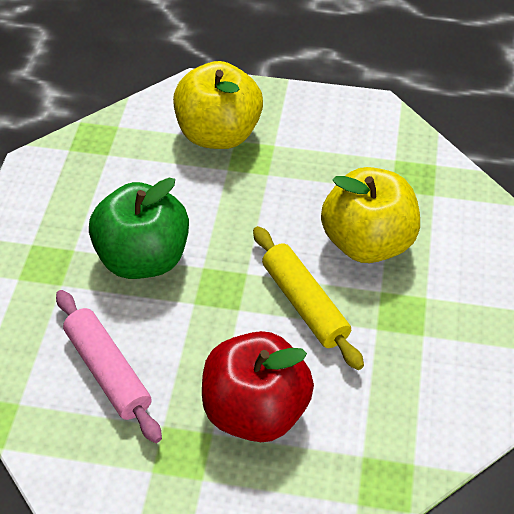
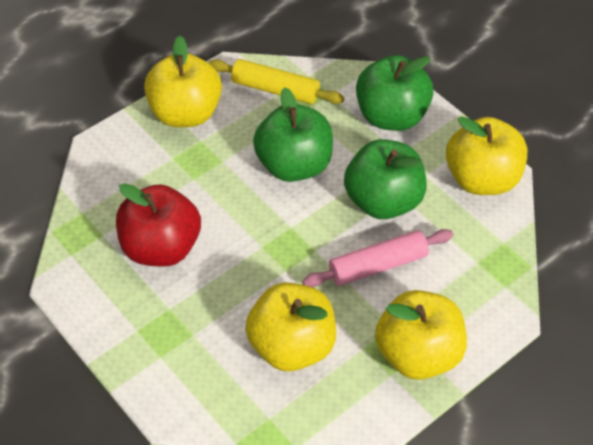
green apple: 1 -> 3
yellow apple: 2 -> 4

